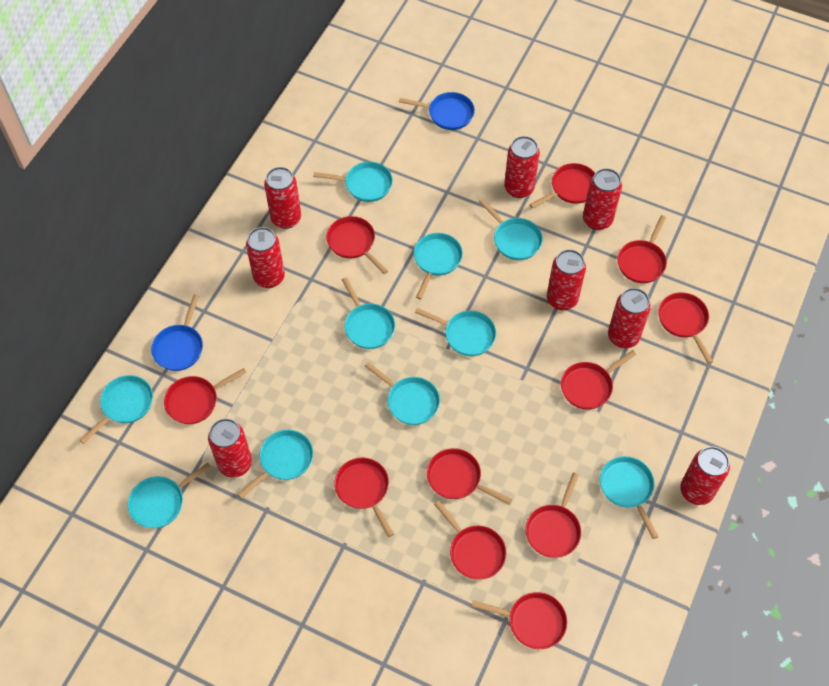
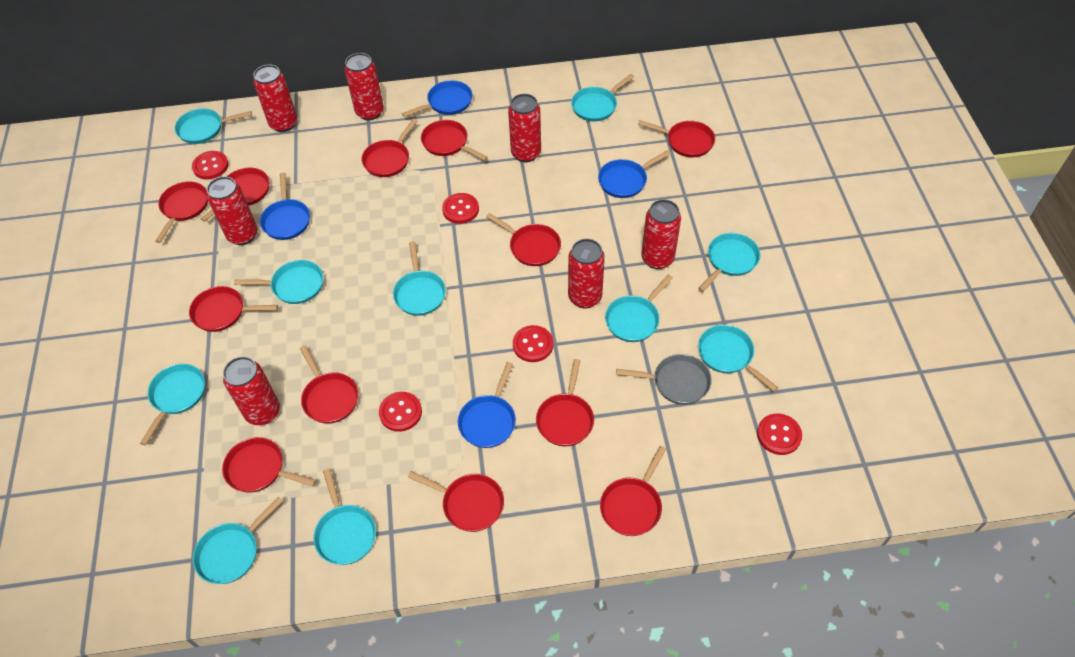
blue pan: 2 -> 4
grey pan: 0 -> 1
red button: 0 -> 5
red can: 8 -> 7
red pan: 11 -> 12

